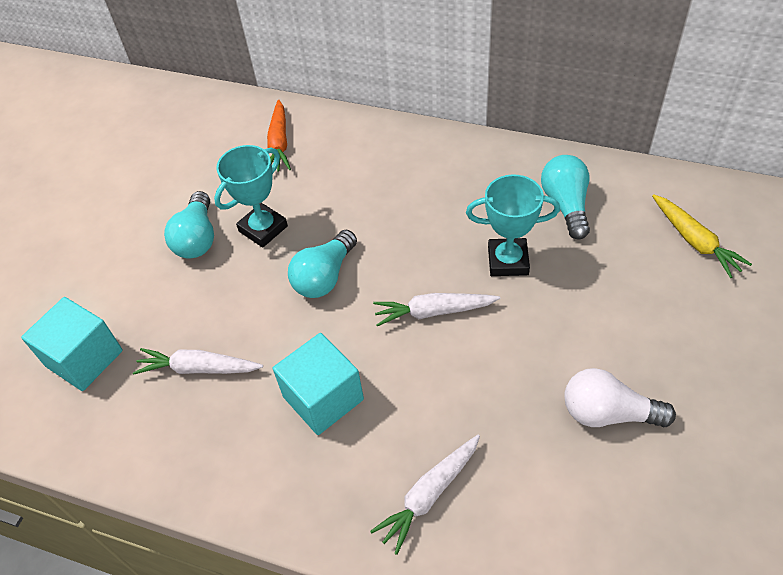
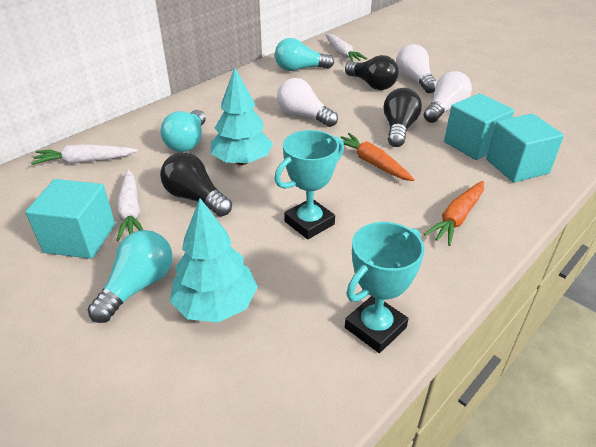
black light bulb: 0 -> 3
orange carrot: 1 -> 2
turquoise cube: 2 -> 3
turquoise tree: 0 -> 2
white light bulb: 1 -> 3
yellow carrot: 1 -> 0

